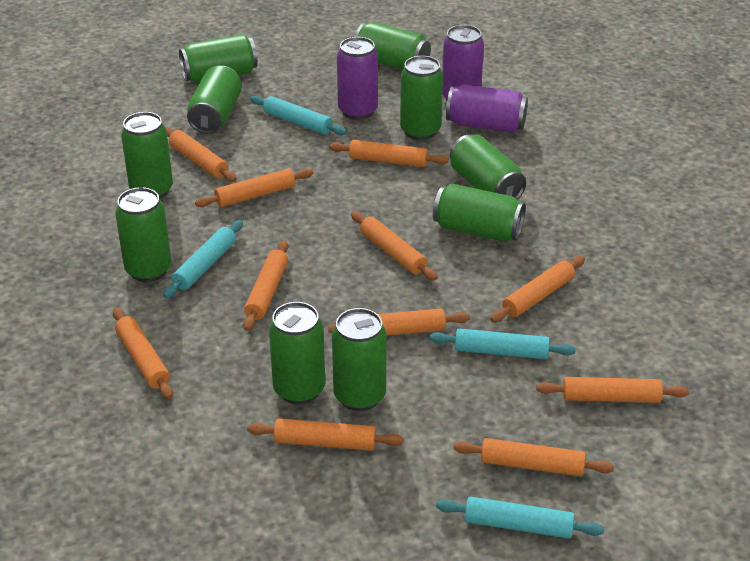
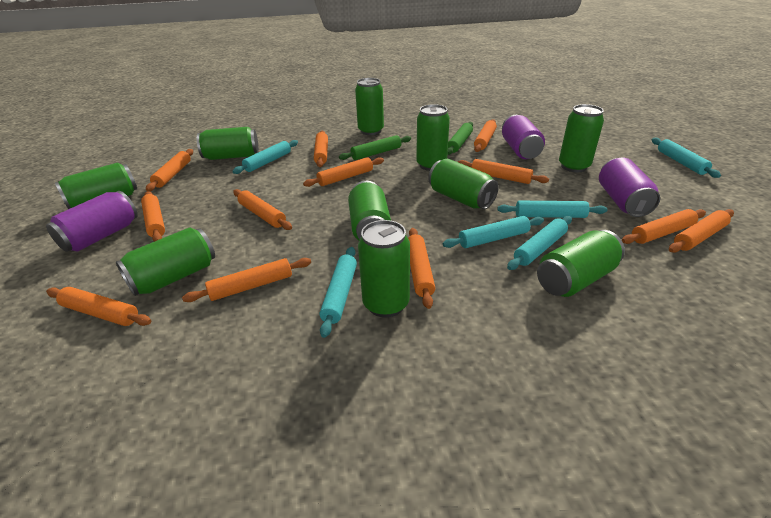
green rolling pin: 0 -> 2
orange rolling pin: 11 -> 12
turquoise rolling pin: 4 -> 6

